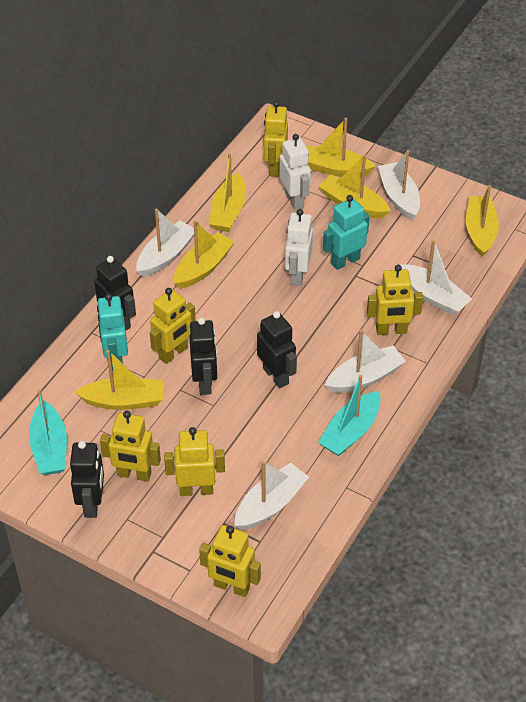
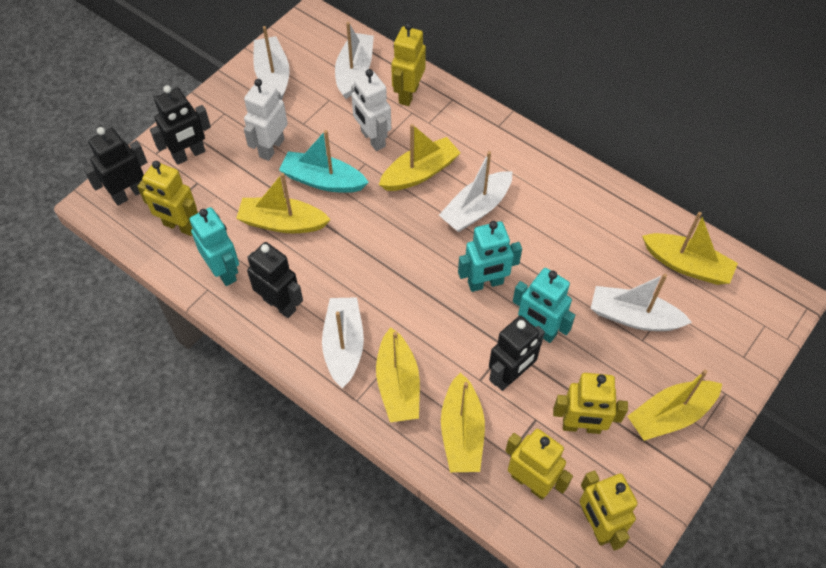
turquoise boat: 2 -> 1
turquoise robot: 2 -> 3
yellow robot: 6 -> 5

